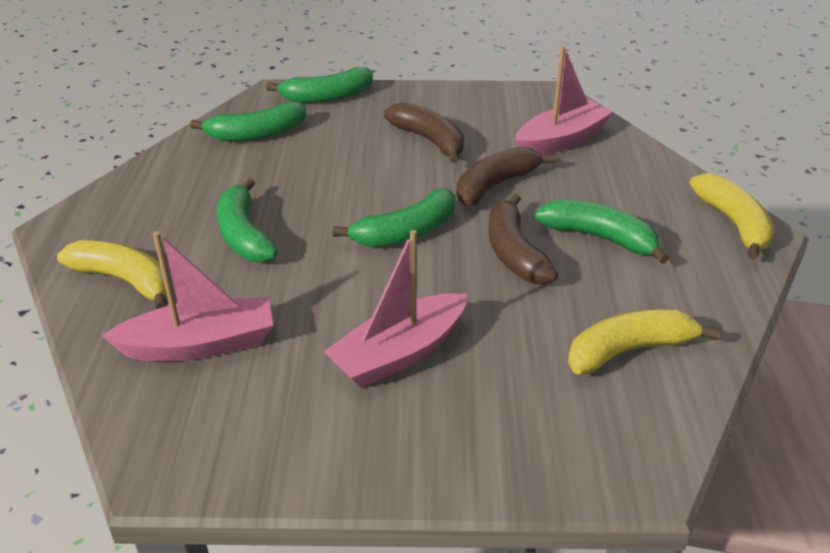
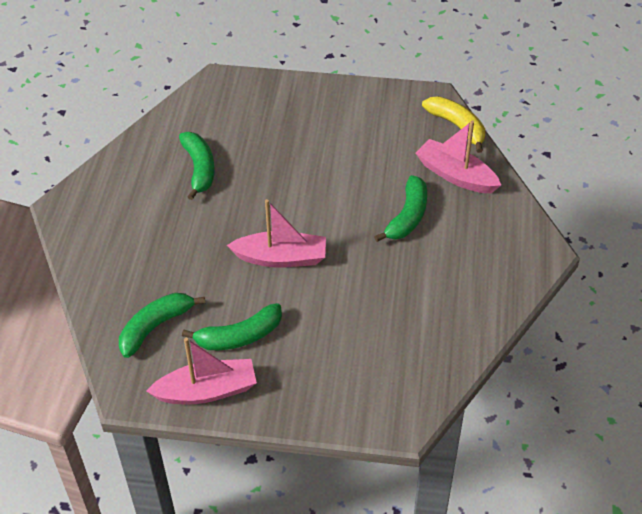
brown banana: 3 -> 0
green banana: 5 -> 4
yellow banana: 3 -> 1

